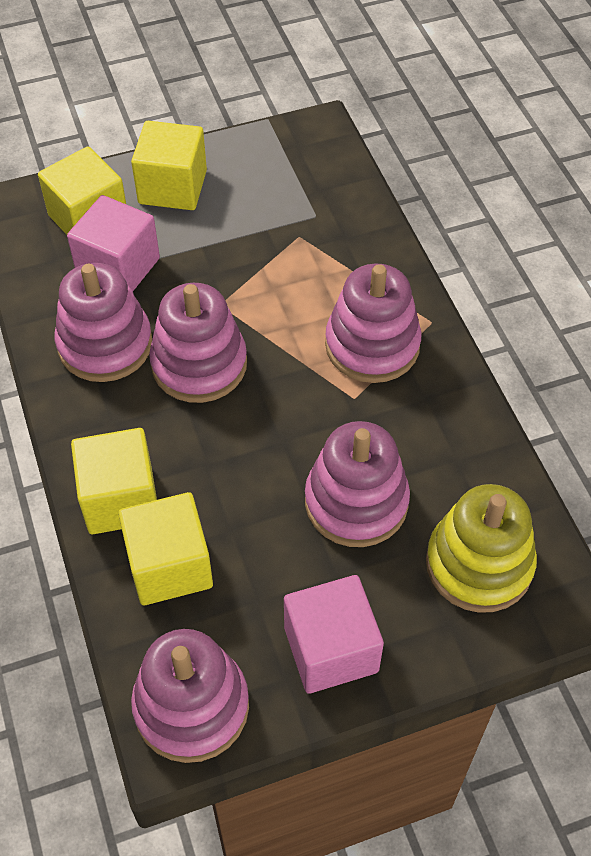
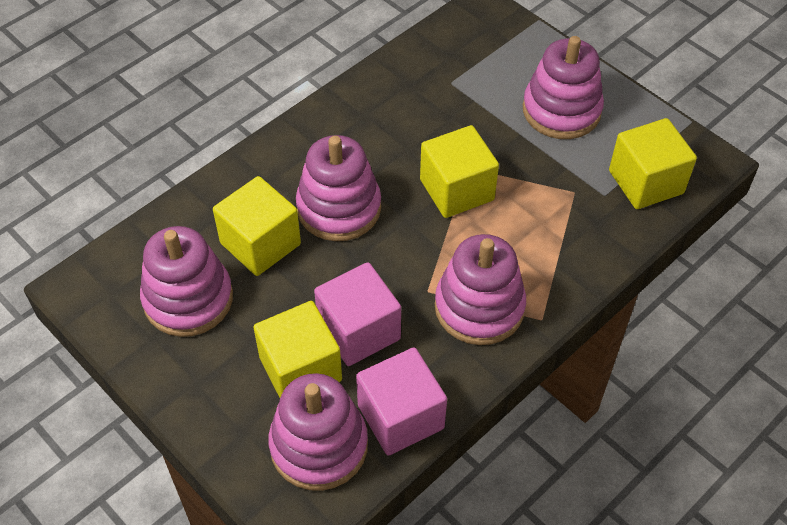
yellow stacking toy: 1 -> 0

